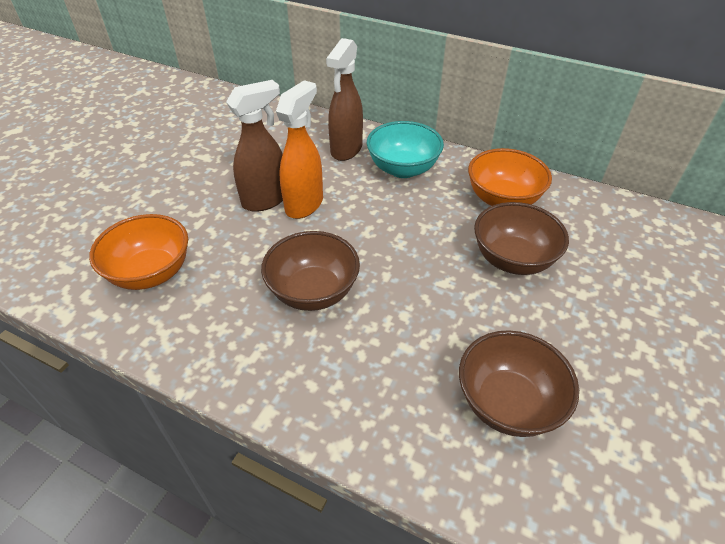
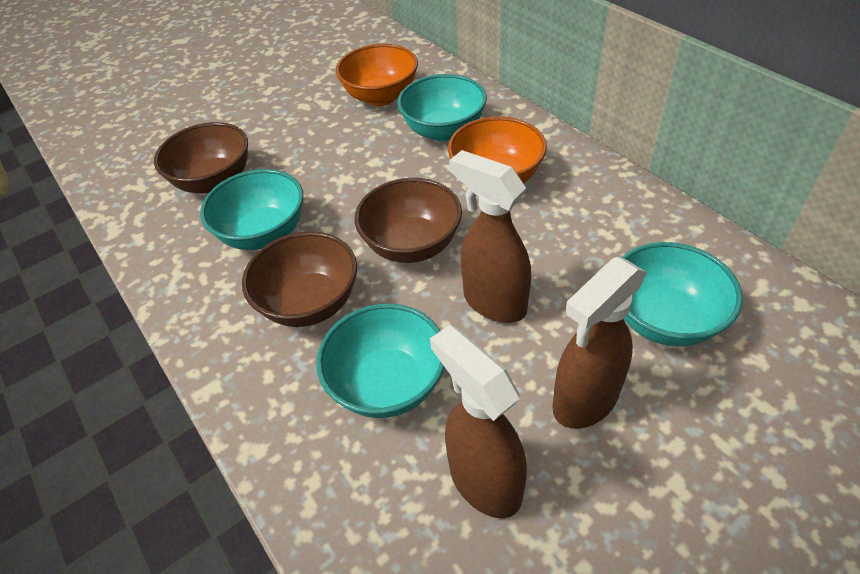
brown spray bottle: 2 -> 3
orange spray bottle: 1 -> 0
turquoise bowl: 1 -> 4

